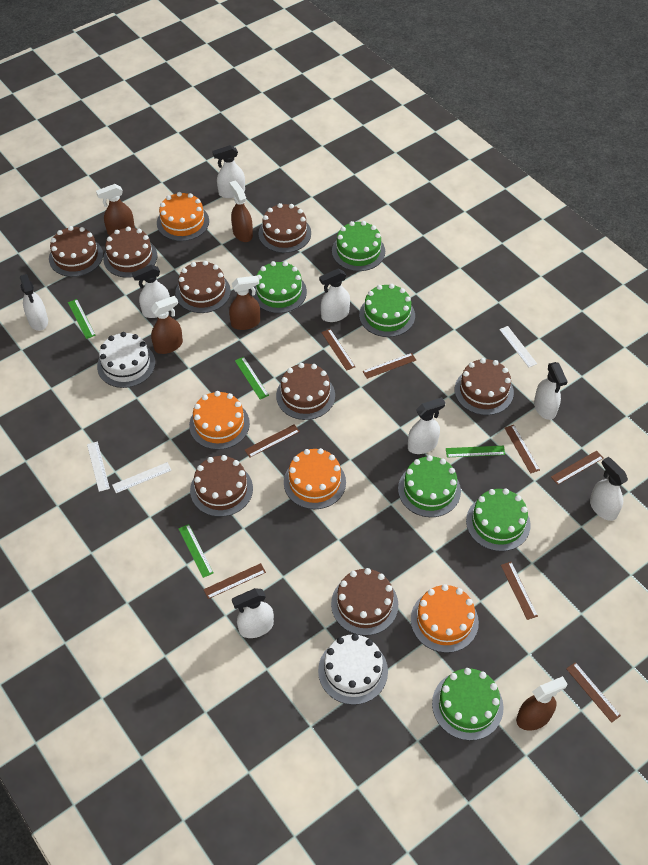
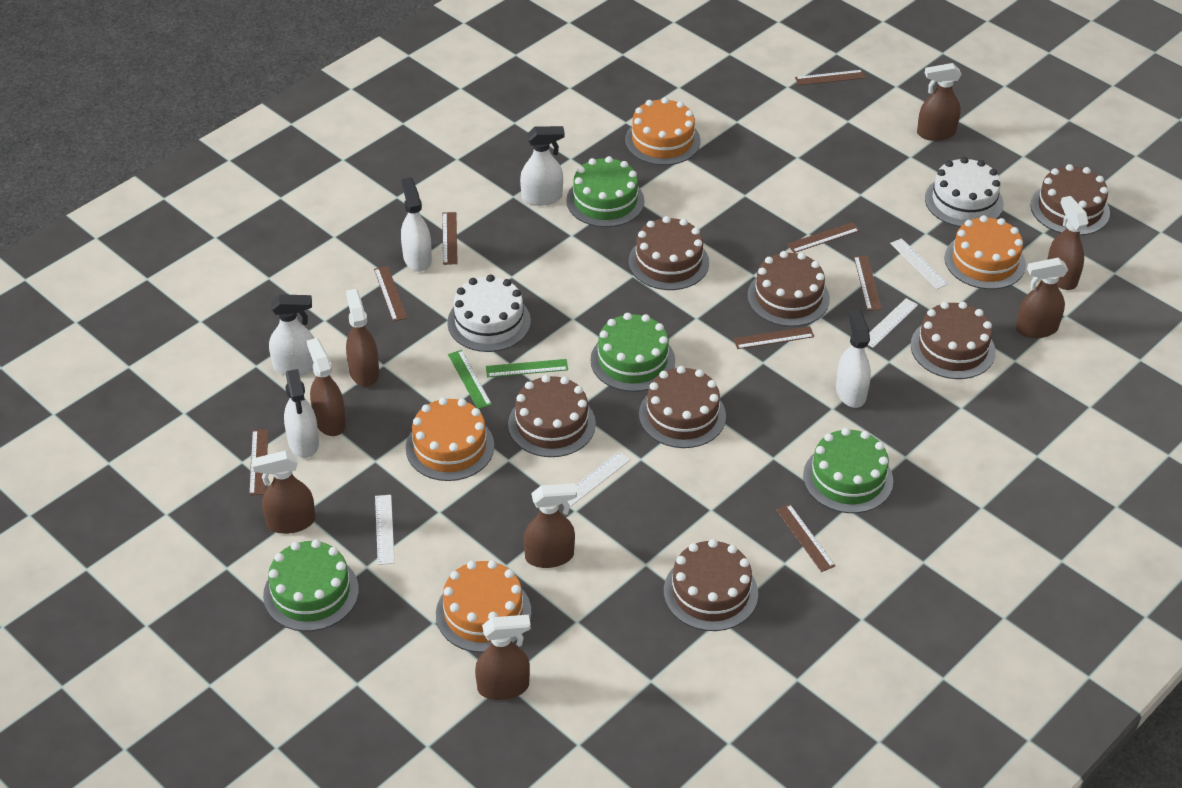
brown cake: 8 -> 7
brown spray bottle: 5 -> 8
green cake: 6 -> 4
green ruler: 4 -> 2
white ruler: 3 -> 4
white spray bottle: 8 -> 5

